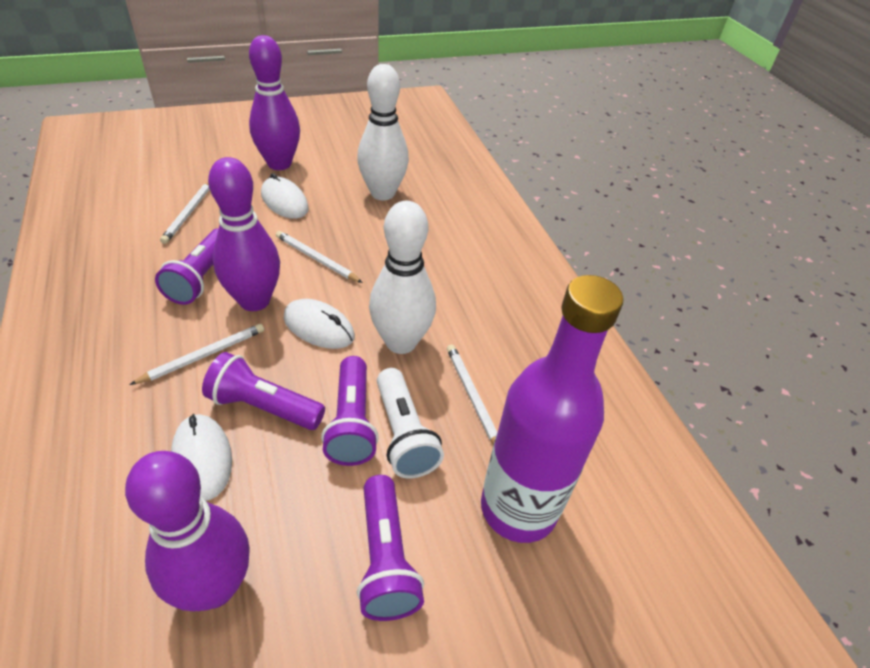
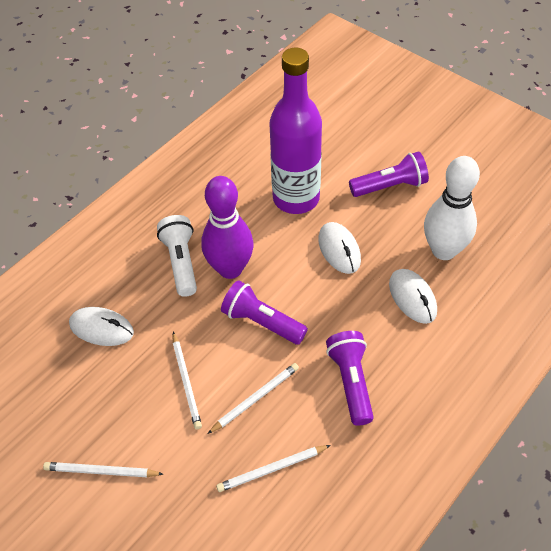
purple bowling pin: 3 -> 1
purple flashlight: 4 -> 3
white bowling pin: 2 -> 1

